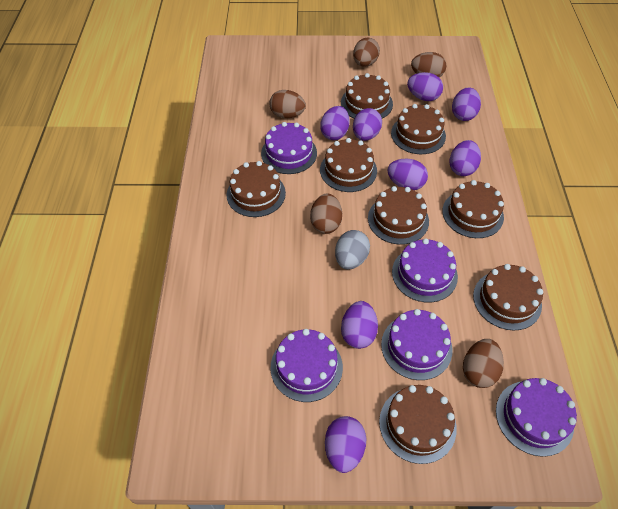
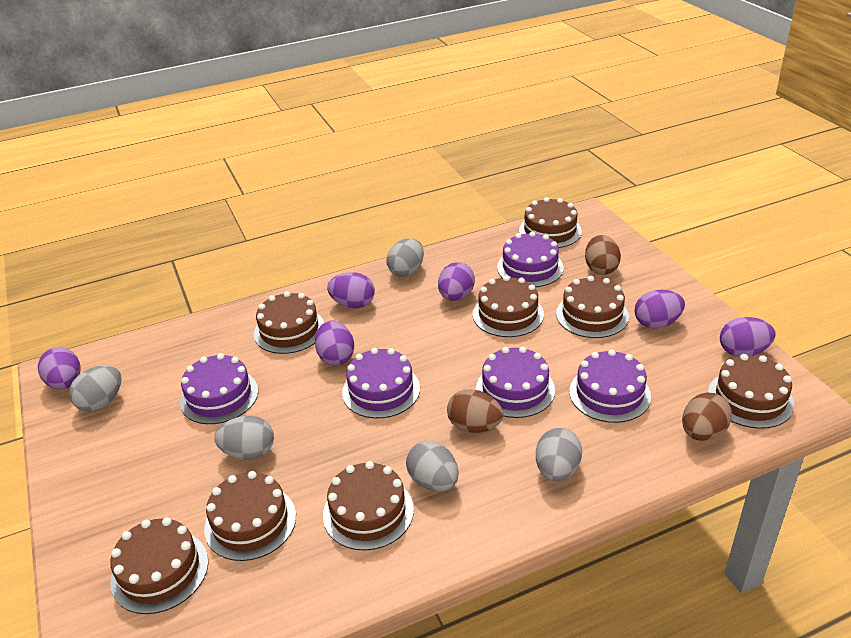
brown egg: 5 -> 3
grey egg: 1 -> 5
purple egg: 8 -> 6

